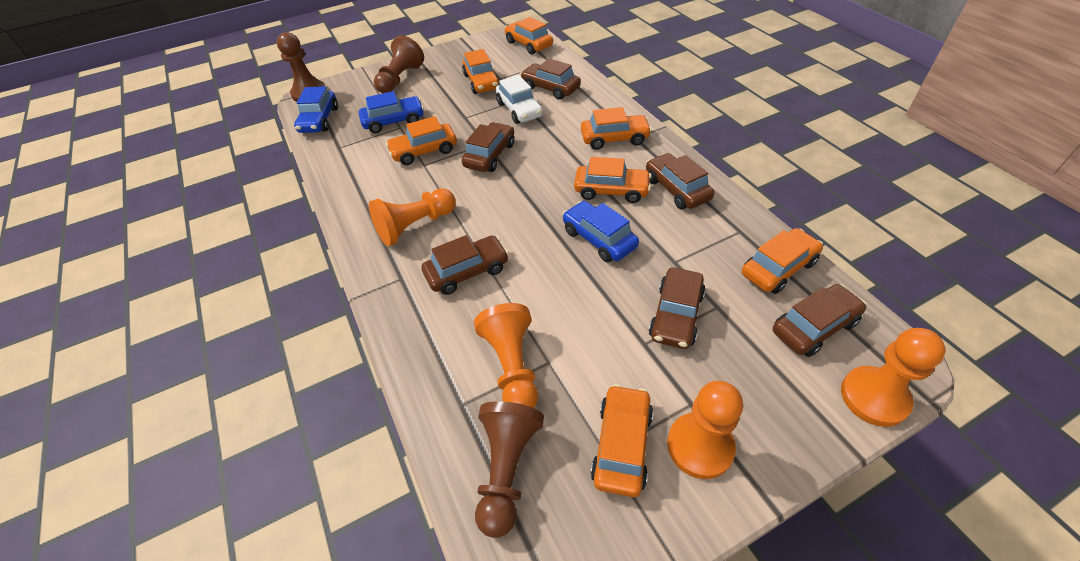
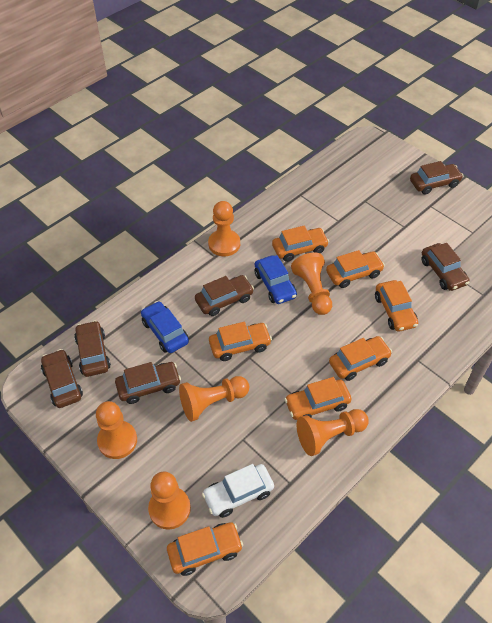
blue car: 3 -> 2
brown pawn: 3 -> 0
orange pawn: 4 -> 6

